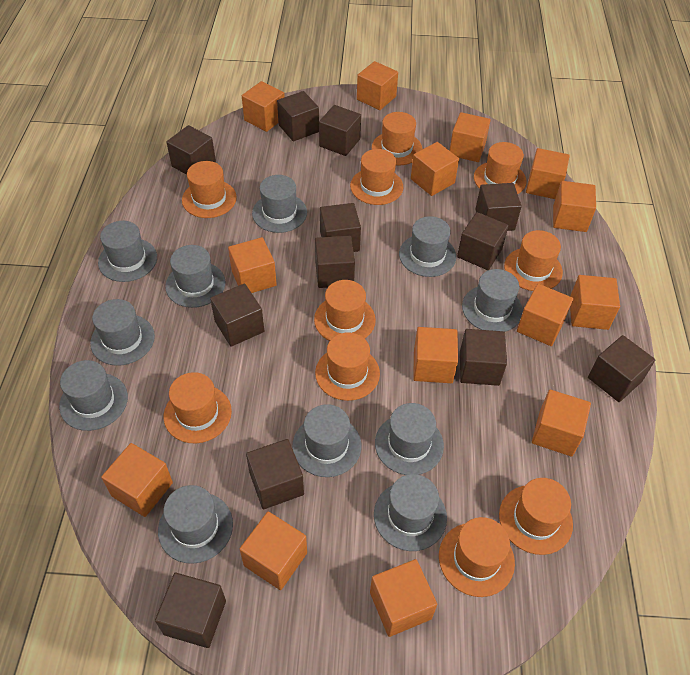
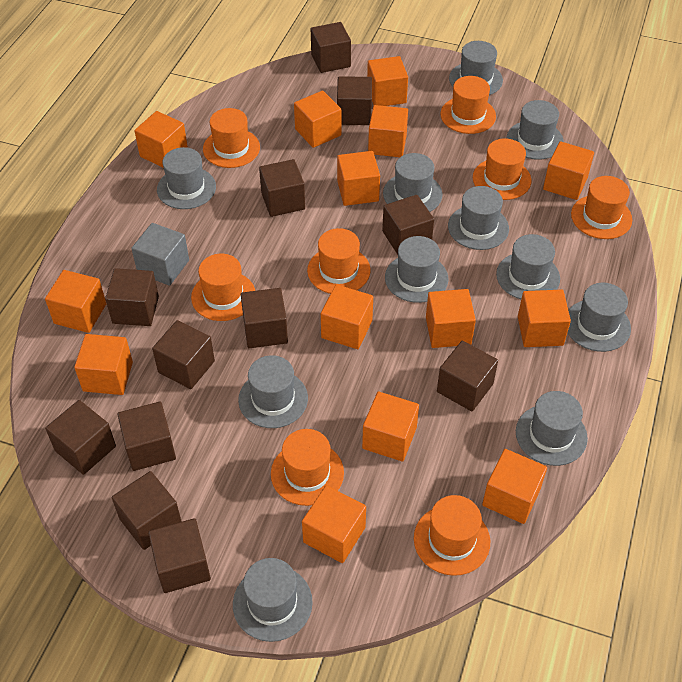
grey cube: 0 -> 1
orange hat: 10 -> 8

